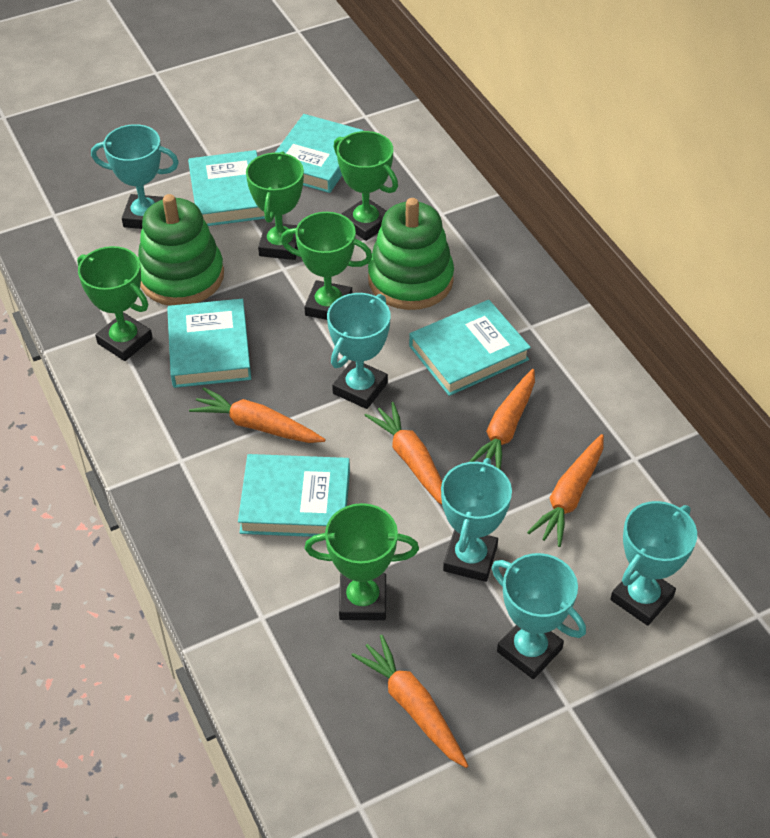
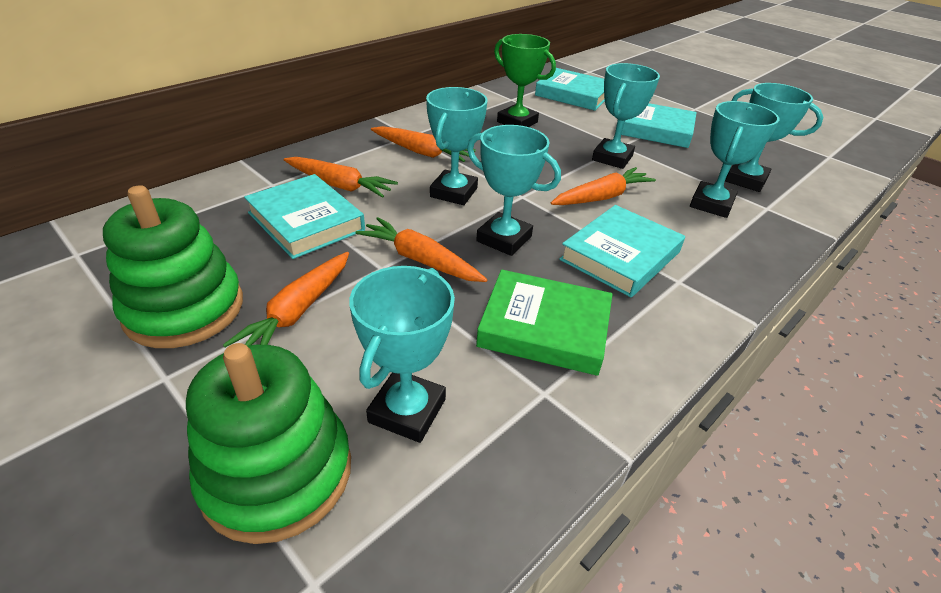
green book: 0 -> 1
green trophy: 5 -> 1
turquoise book: 5 -> 4
turquoise trophy: 5 -> 6

